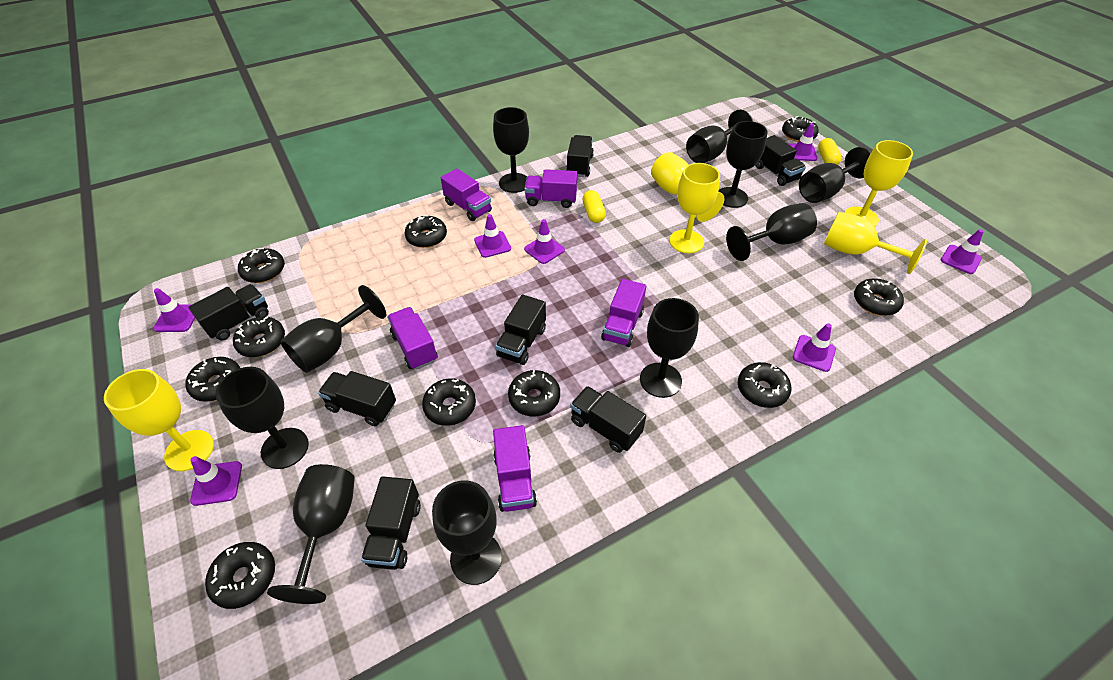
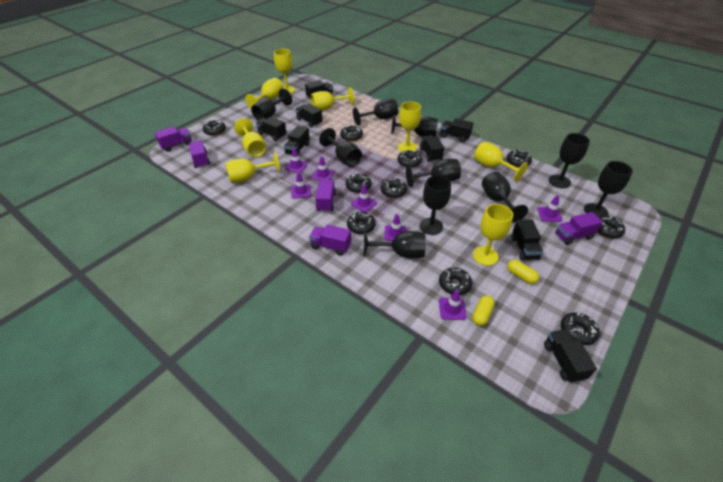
black truck: 7 -> 8
yellow goblet: 5 -> 8

